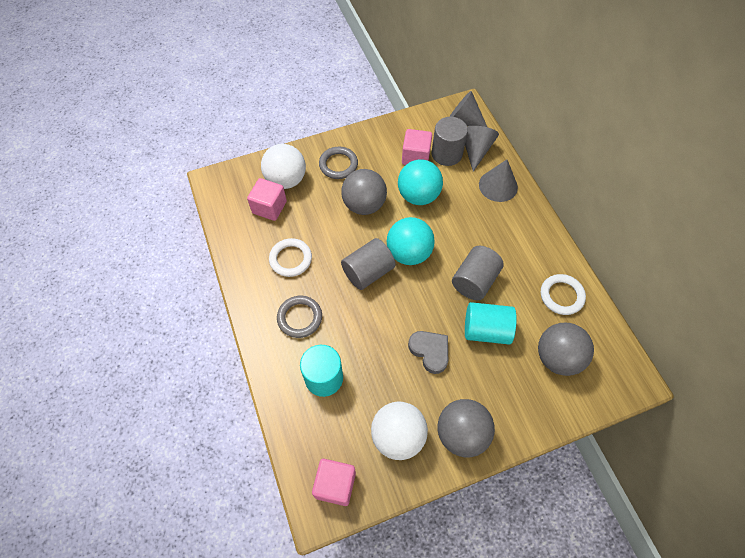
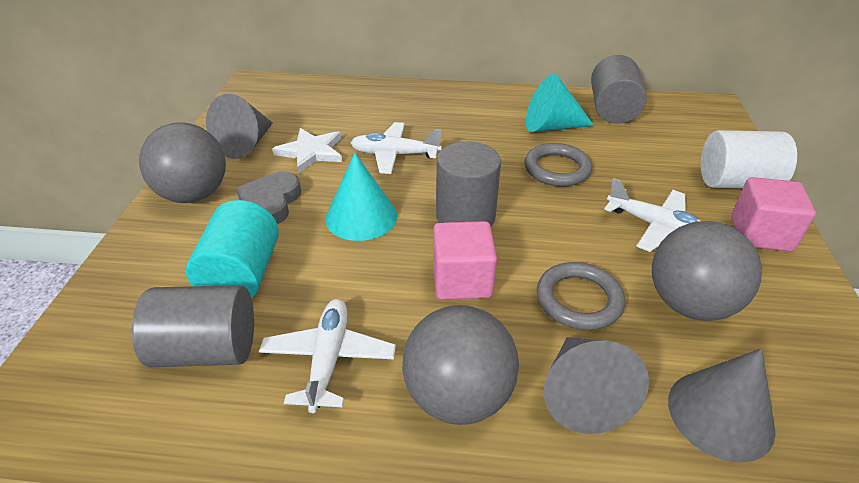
pink cube: 3 -> 2
turquoise ball: 2 -> 0
turquoise cone: 0 -> 2
turquoise cylinder: 2 -> 1
white ball: 2 -> 0
white cylinder: 0 -> 1
white plane: 0 -> 3
white ring: 2 -> 0
white star: 0 -> 1

